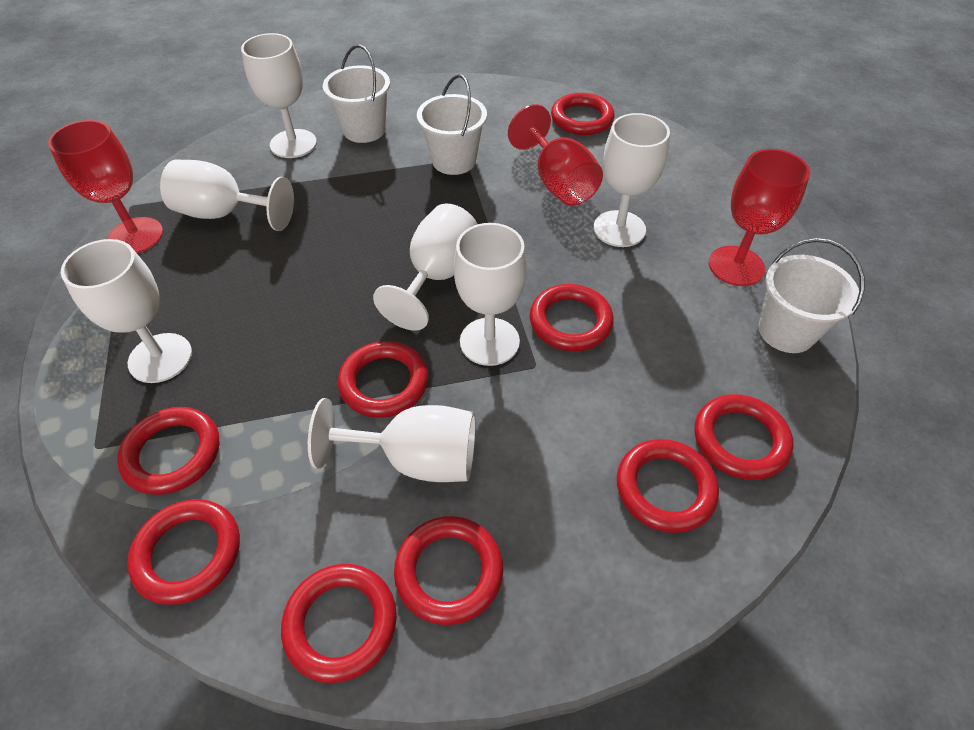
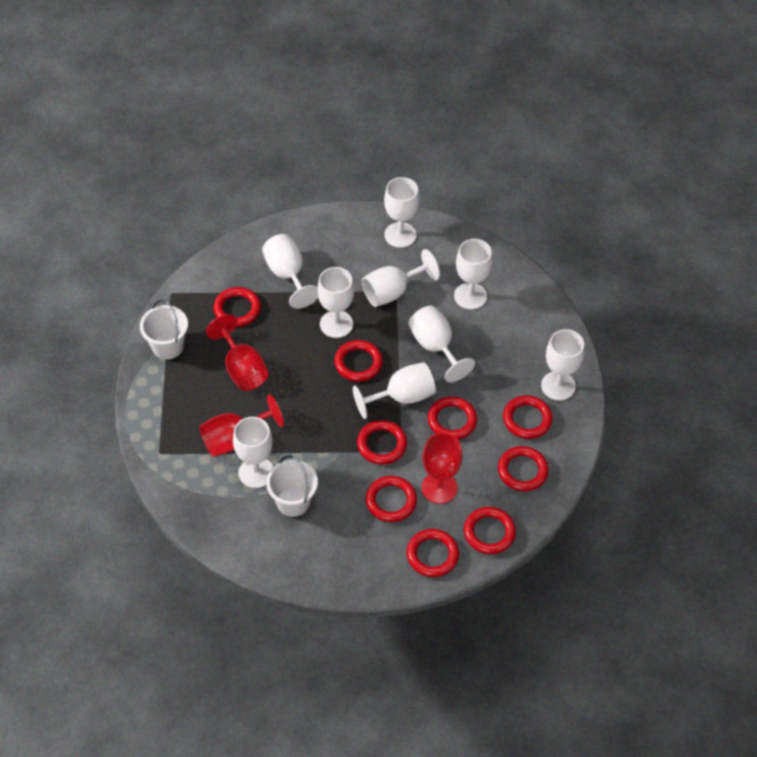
white bucket: 3 -> 2
white goblet: 7 -> 9

